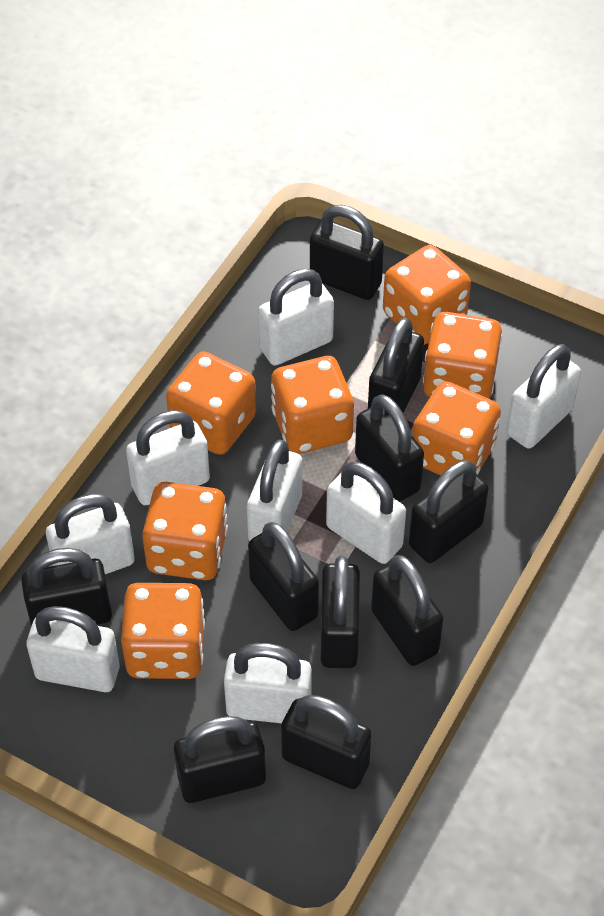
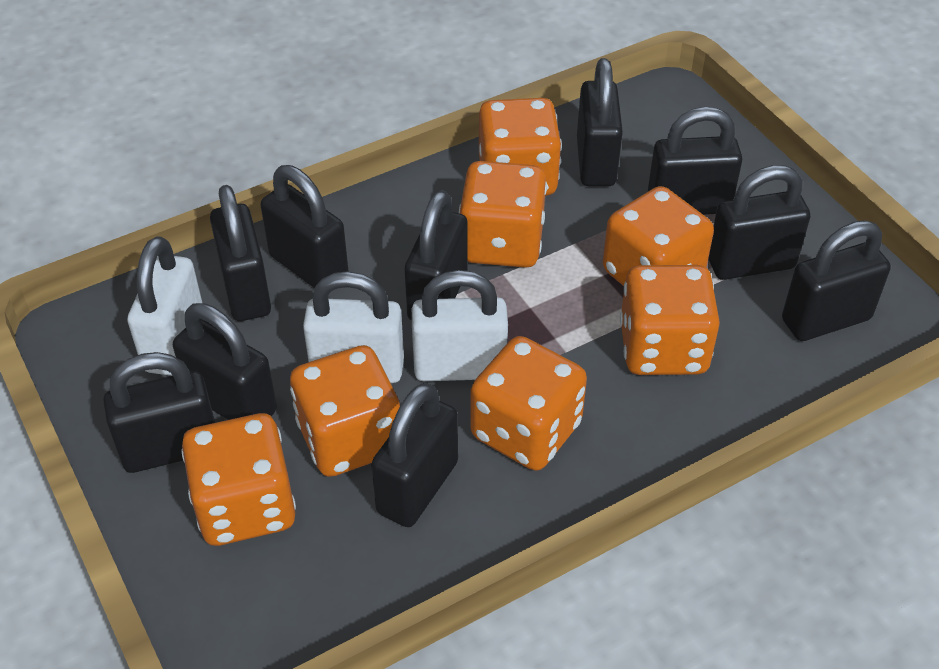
white padlock: 8 -> 3

